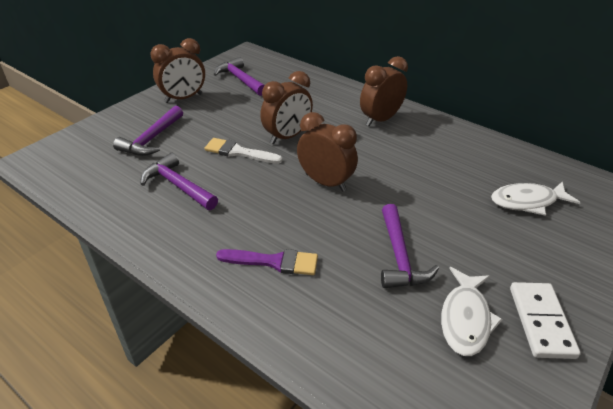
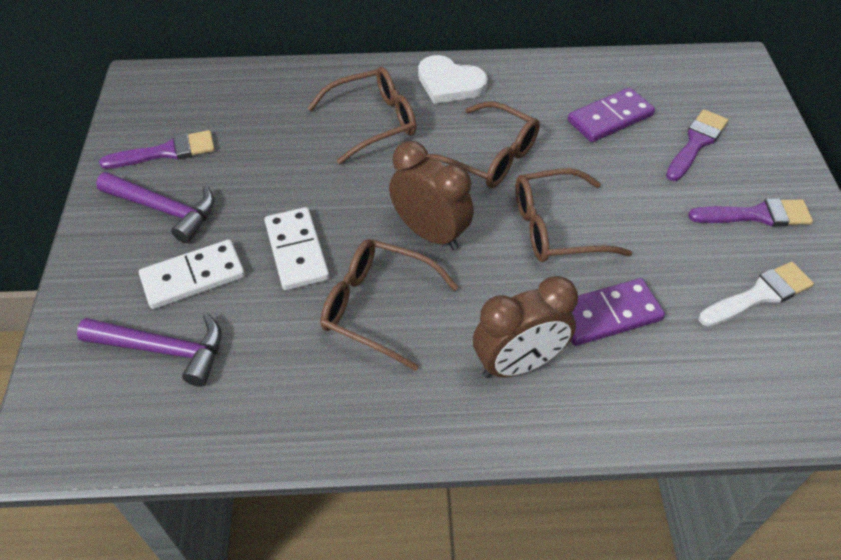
brown clock: 4 -> 2
brown glasses: 0 -> 4
purple brush: 1 -> 3
purple domino: 0 -> 2
purple hammer: 4 -> 2
white domino: 1 -> 2
white fish: 2 -> 0
white heart: 0 -> 1

